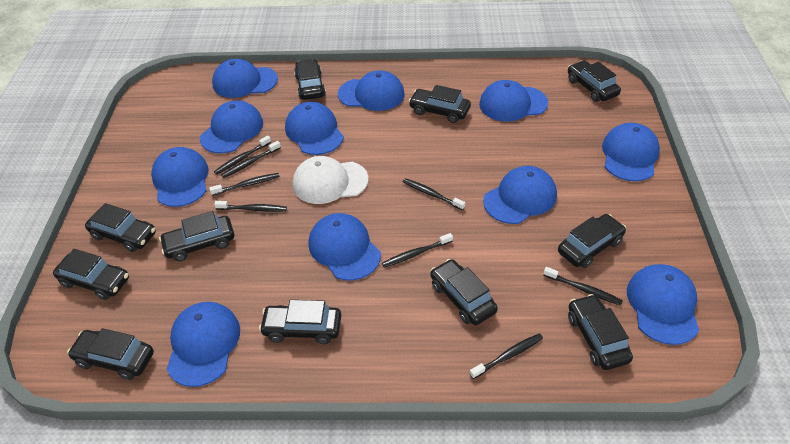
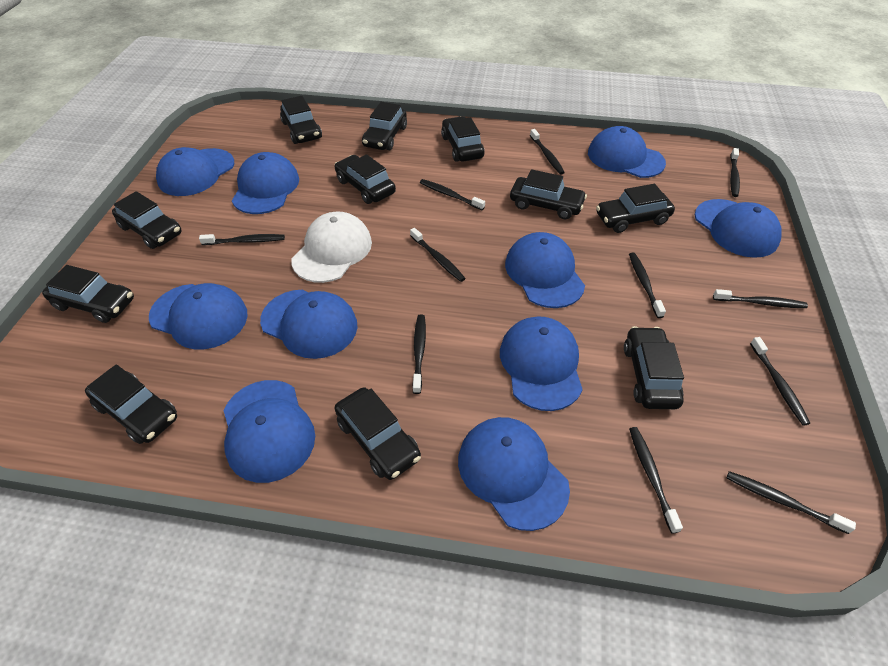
black toothbrush: 8 -> 11
blue cap: 11 -> 10

